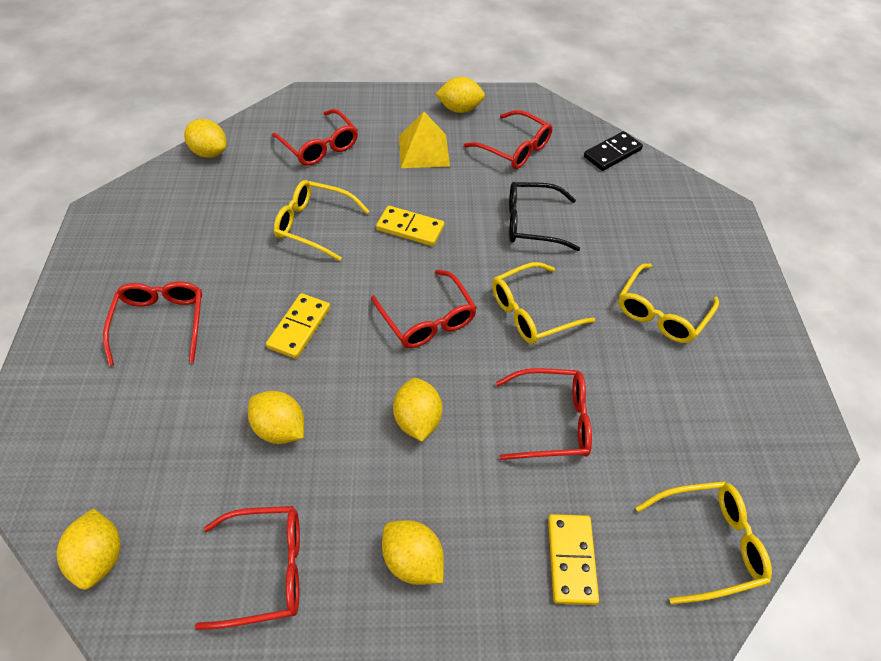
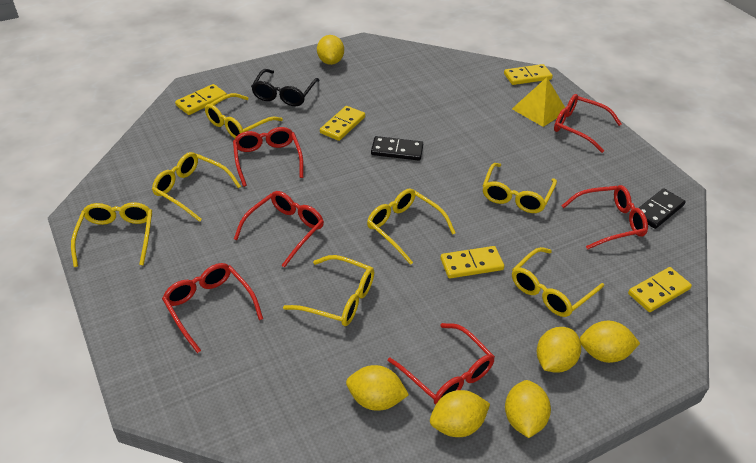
black domino: 1 -> 2
yellow domino: 3 -> 5
yellow glasses: 4 -> 7

